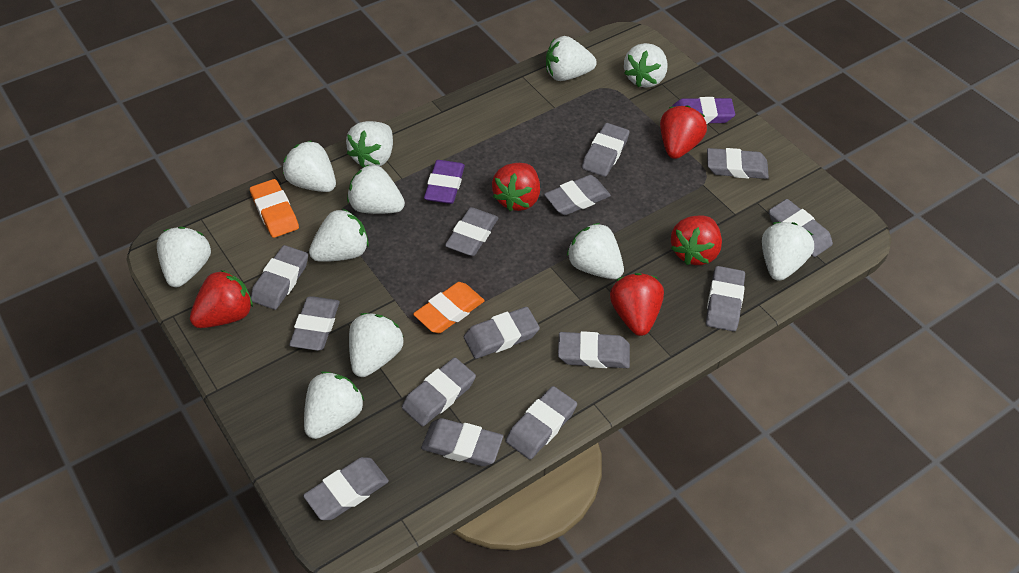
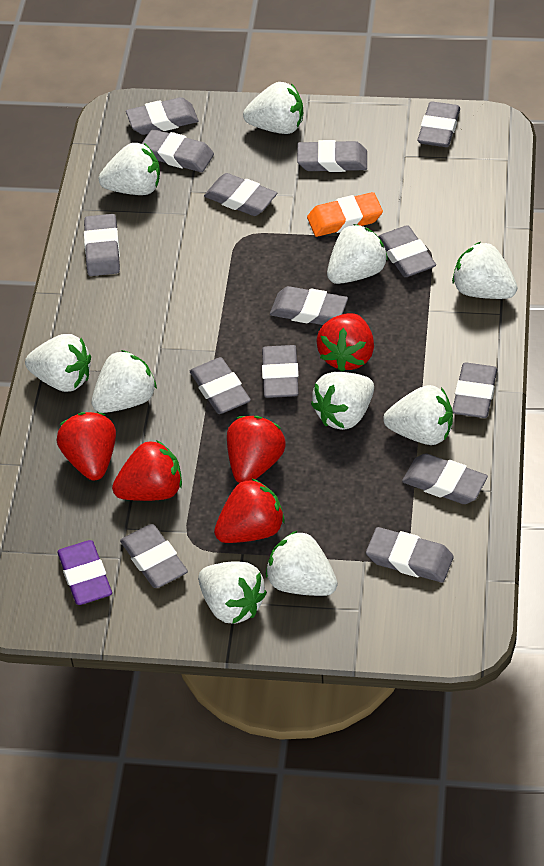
orange eraser: 2 -> 1
purple eraser: 2 -> 1
white strawberry: 11 -> 10

